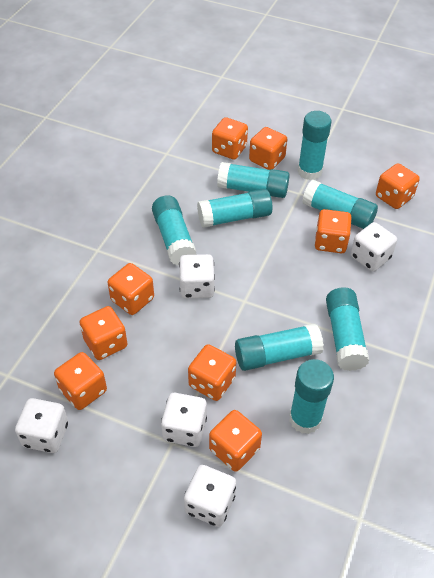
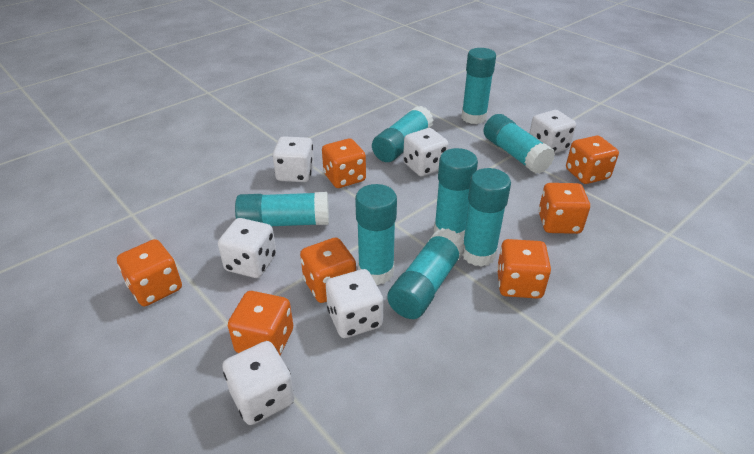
orange dice: 9 -> 7
white dice: 5 -> 6

